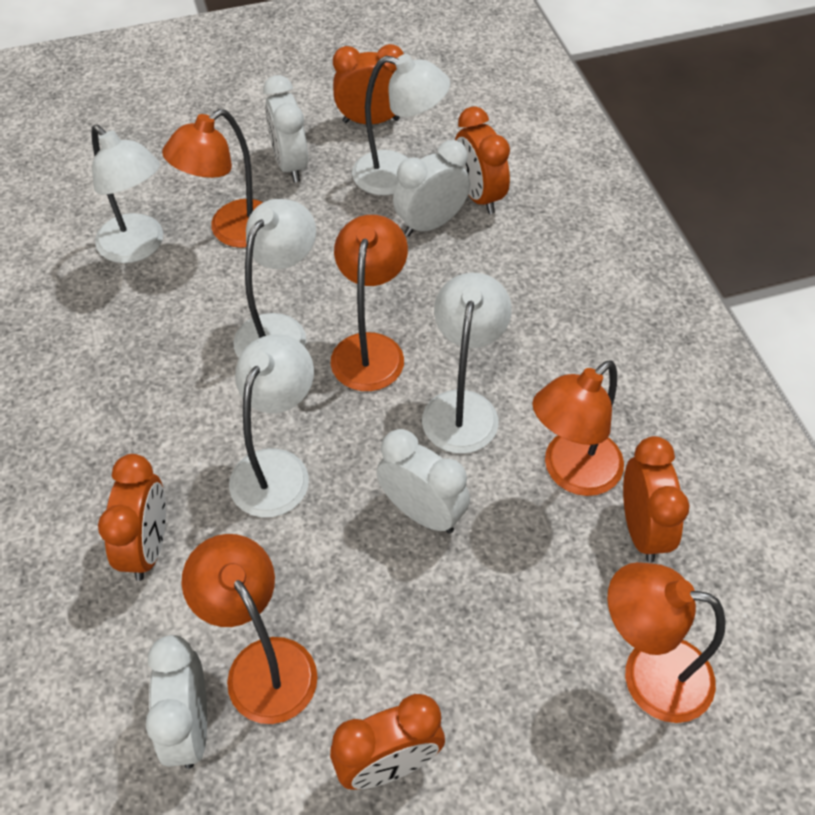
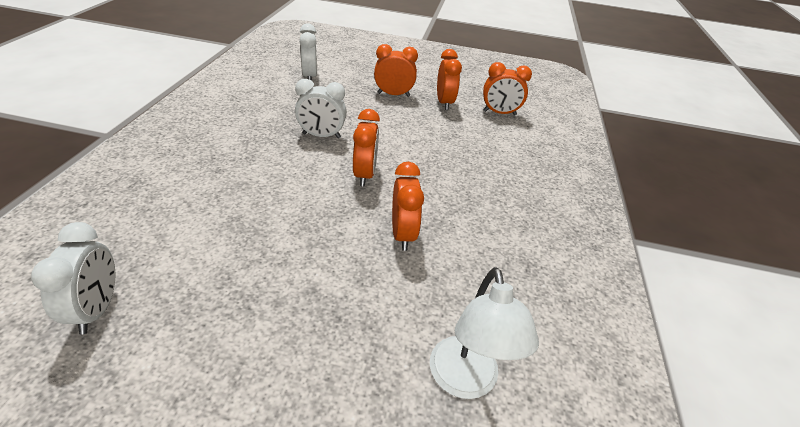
orange lamp: 5 -> 0
white clock: 4 -> 3
white lamp: 5 -> 1

